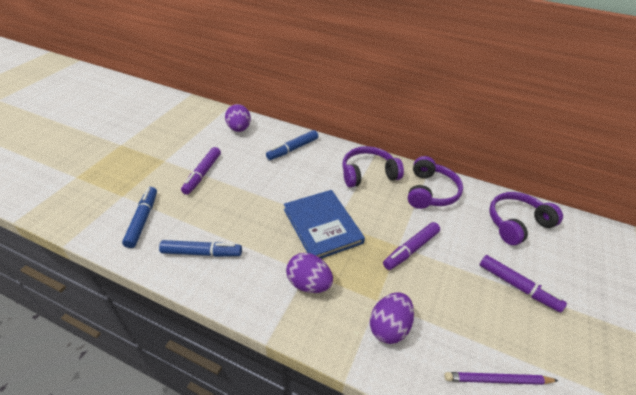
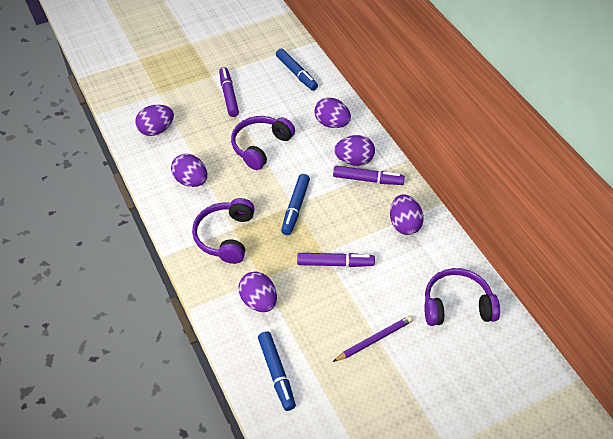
blue book: 1 -> 0
purple egg: 3 -> 6

